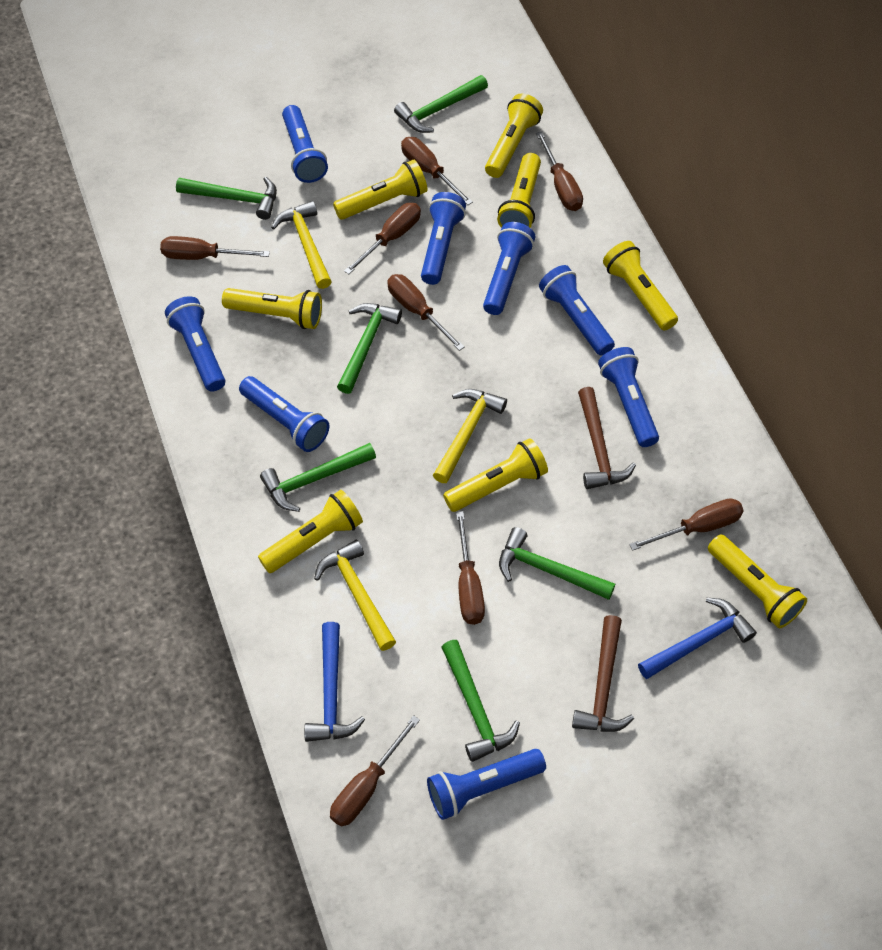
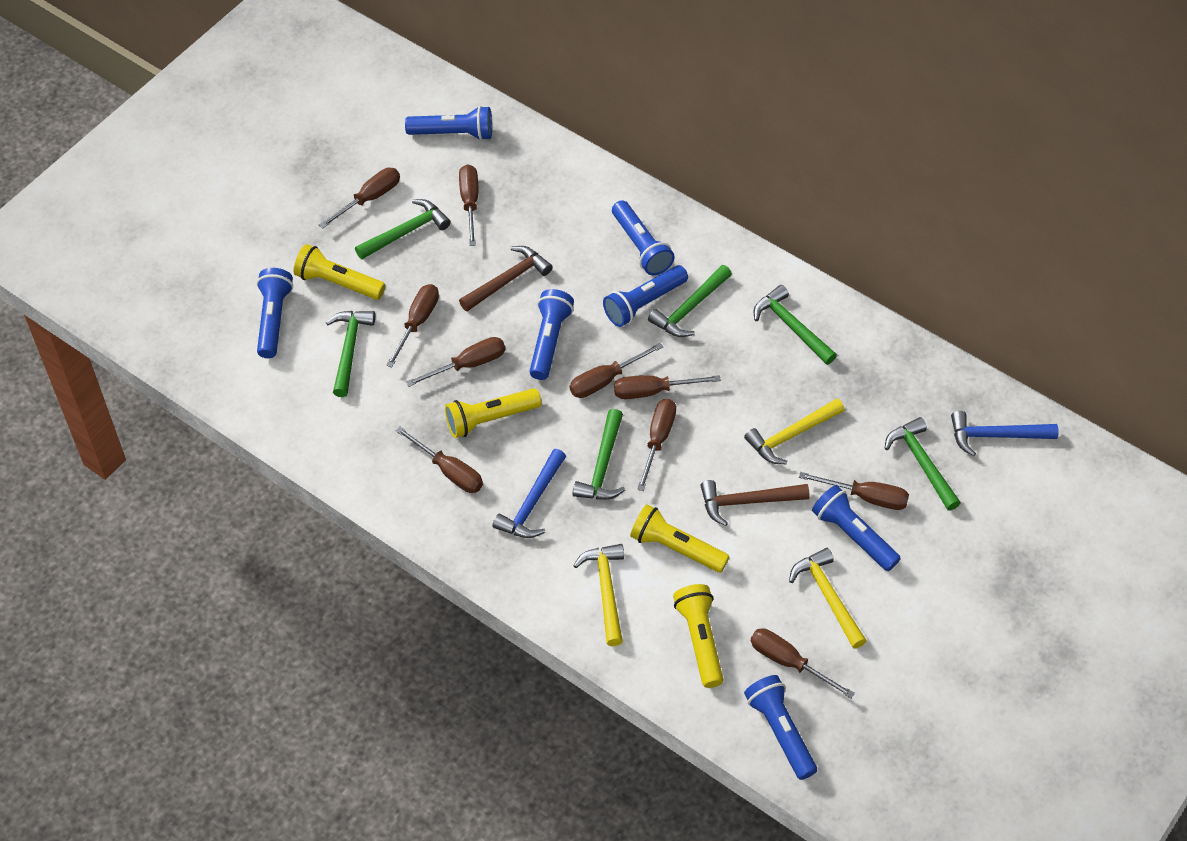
blue flashlight: 8 -> 7
brown screwdriver: 8 -> 10
yellow flashlight: 8 -> 4

